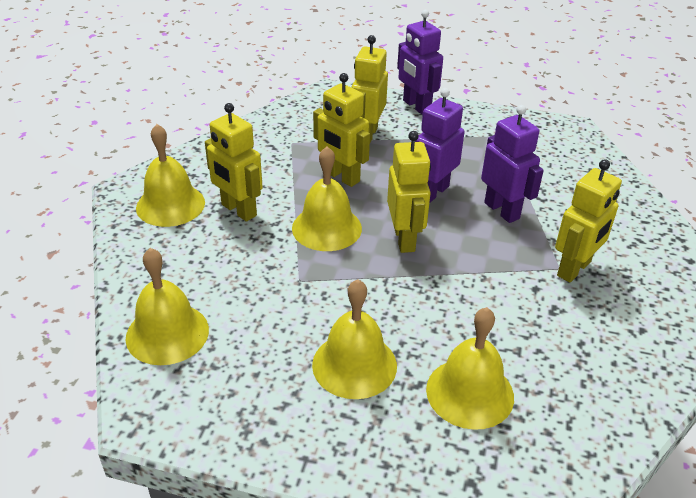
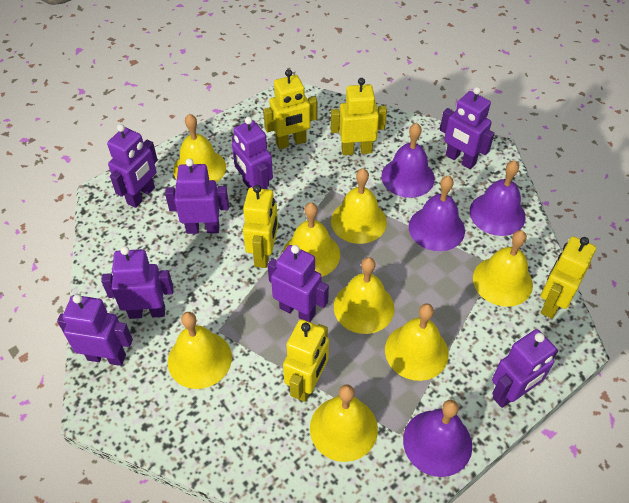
purple bell: 0 -> 4
purple robot: 3 -> 8
yellow bell: 5 -> 8

